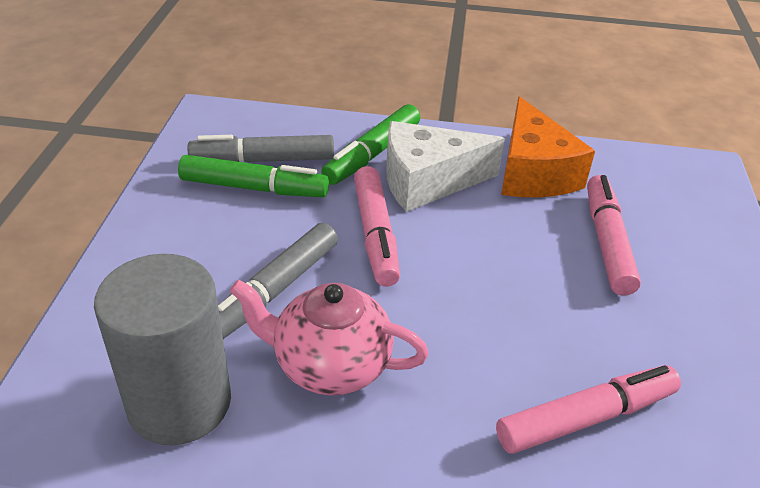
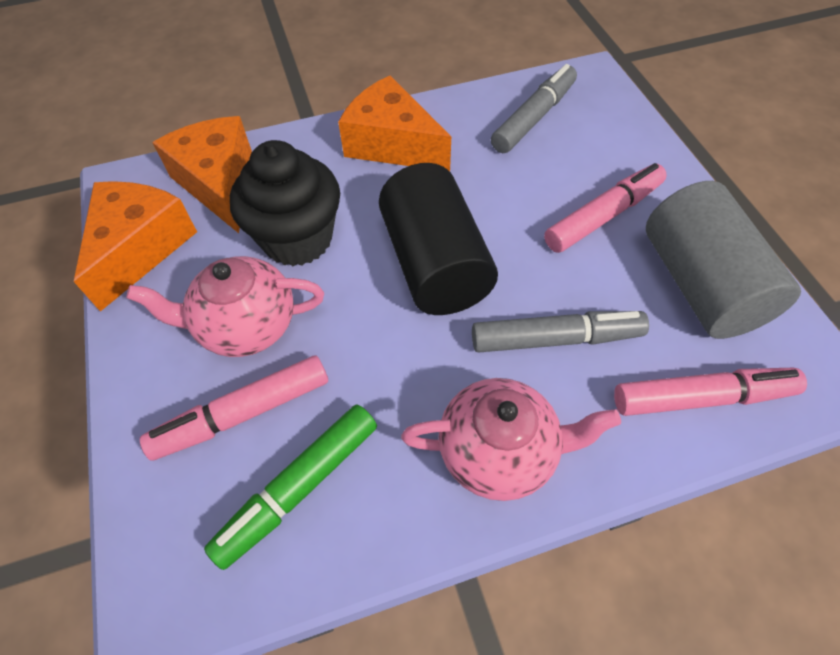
black cupcake: 0 -> 1
black cylinder: 0 -> 1
green marker: 2 -> 1
orange cheese: 1 -> 3
pink teapot: 1 -> 2
white cheese: 1 -> 0

